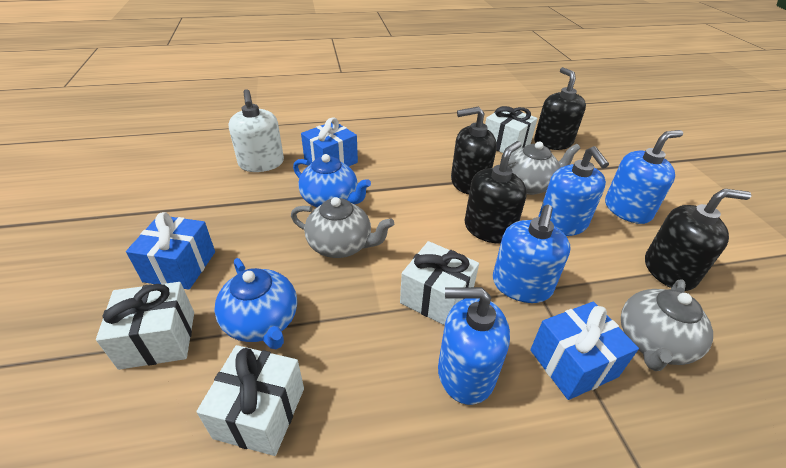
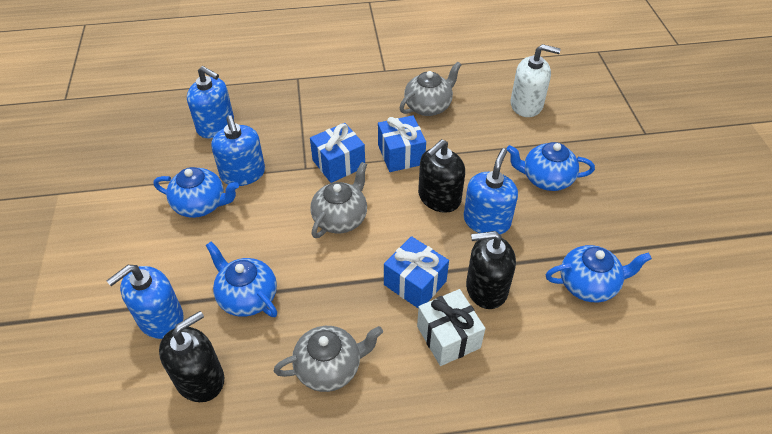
black soap dispenser: 4 -> 3
blue teapot: 2 -> 4
white gift: 4 -> 1

